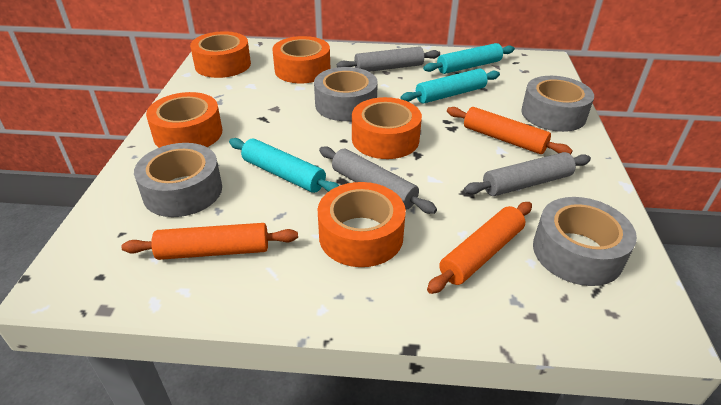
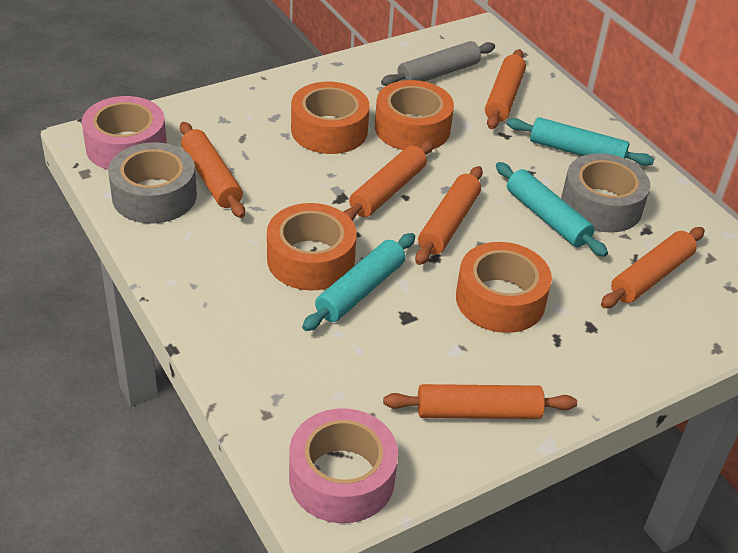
grey rolling pin: 3 -> 1
grey tape: 4 -> 2
orange rolling pin: 3 -> 6
orange tape: 5 -> 4
pink tape: 0 -> 2

